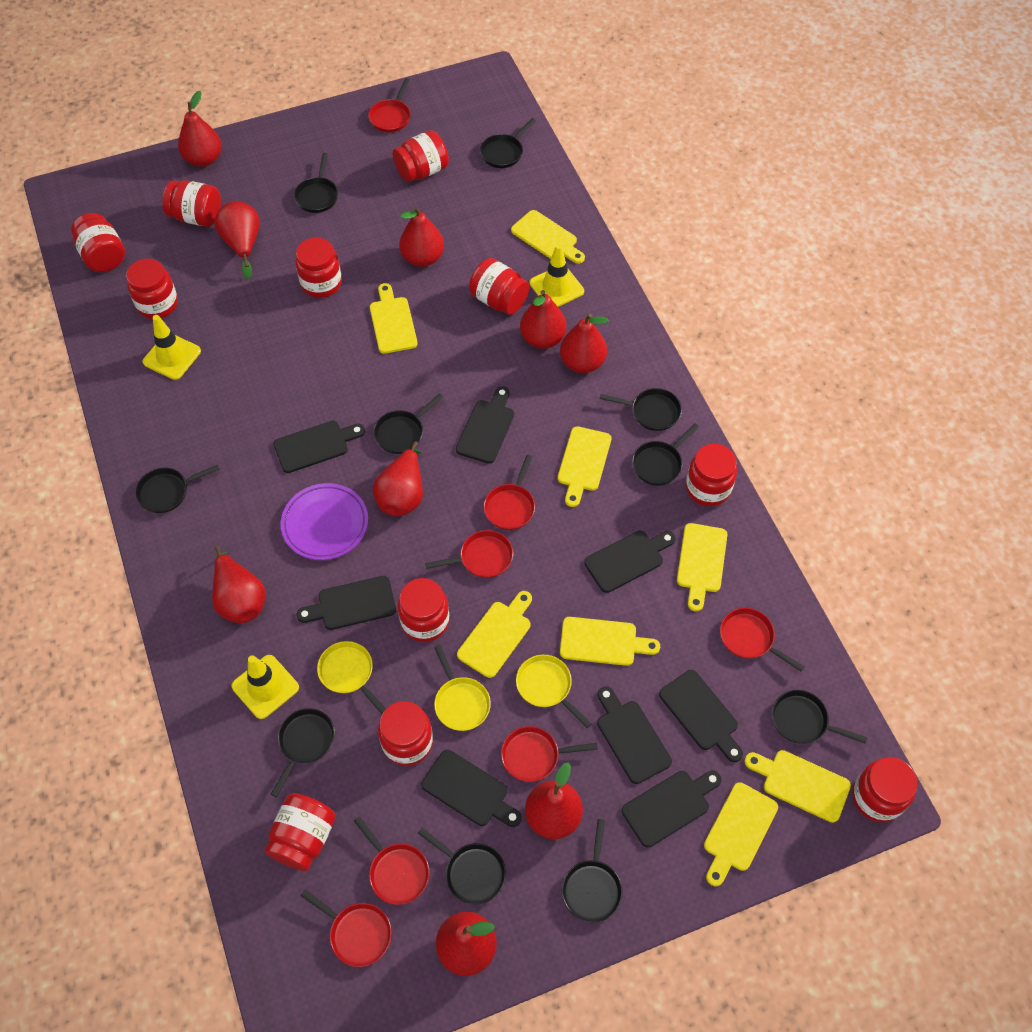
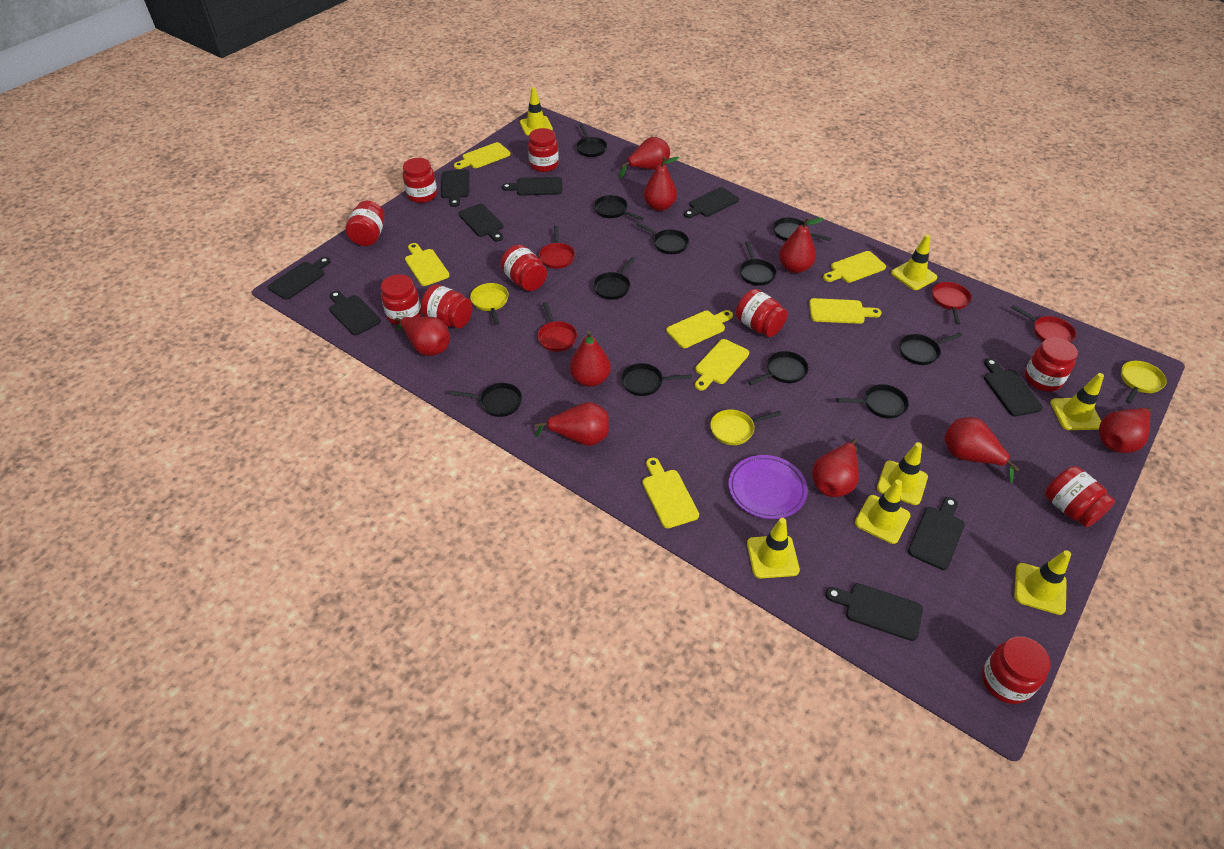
black cutting board: 8 -> 9
black pan: 10 -> 11
red jar: 11 -> 10
red pan: 7 -> 4
yellow cutting board: 8 -> 7
yellow traffic cone: 3 -> 7

